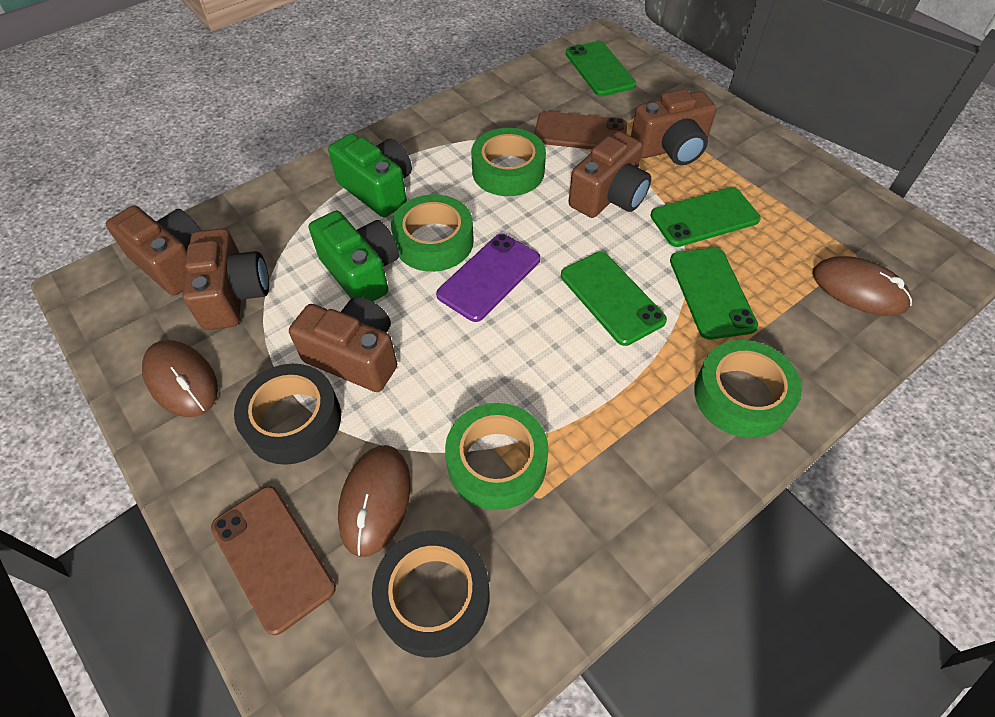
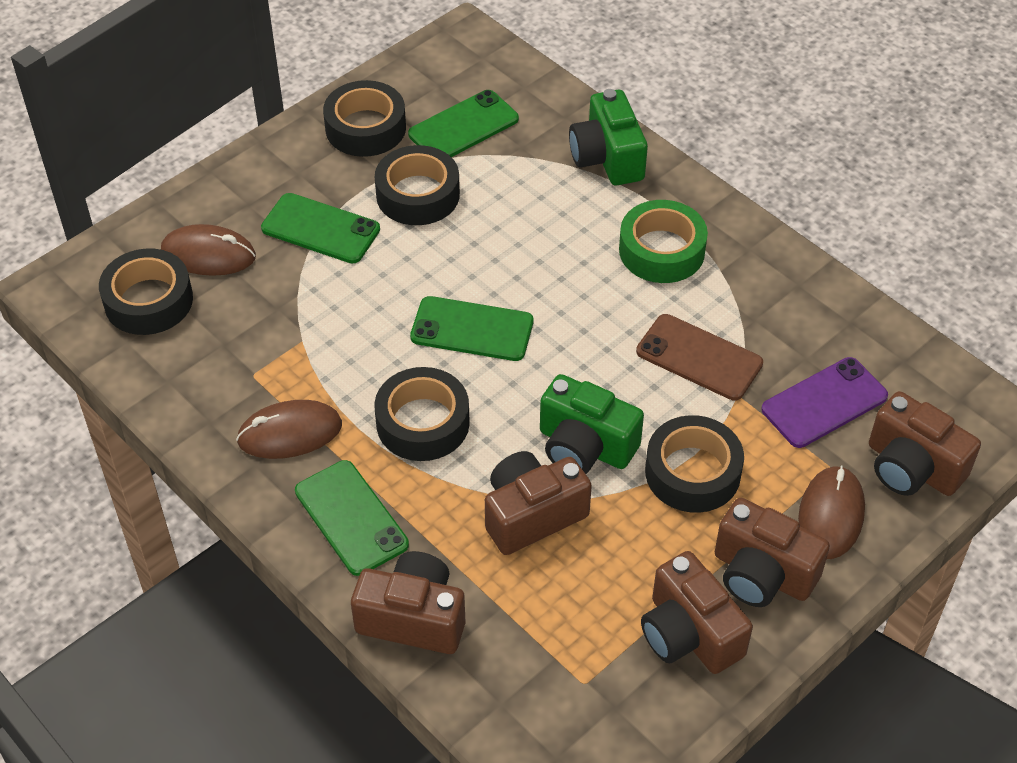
black tape: 2 -> 5
brown phone: 2 -> 1
green tape: 4 -> 1

